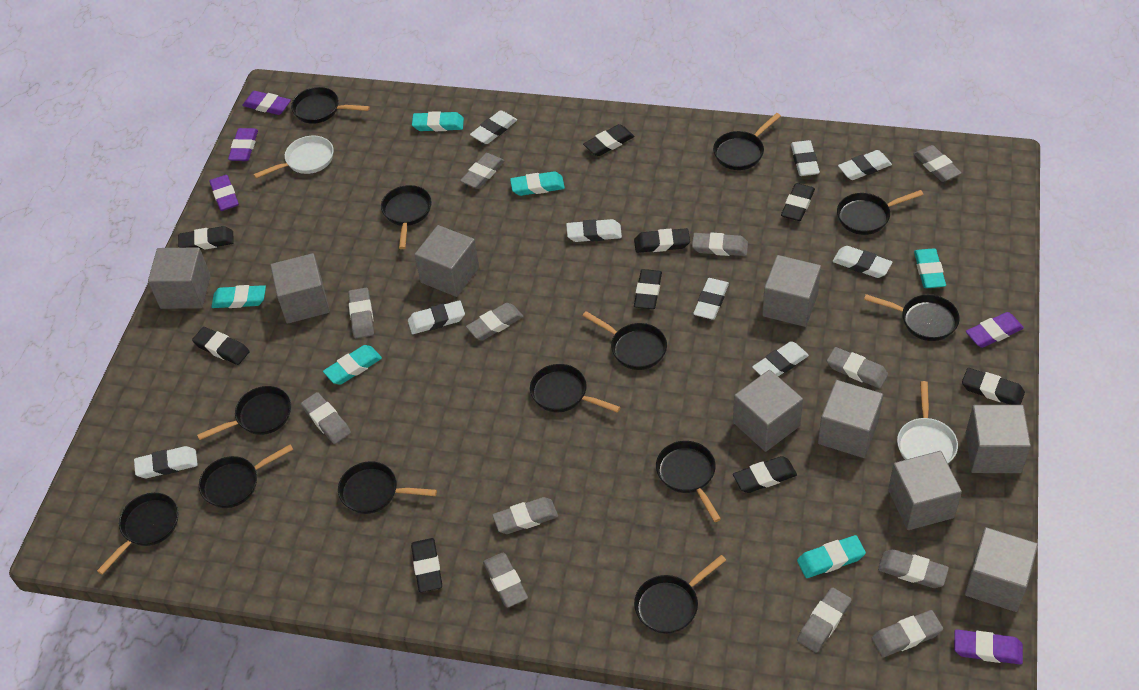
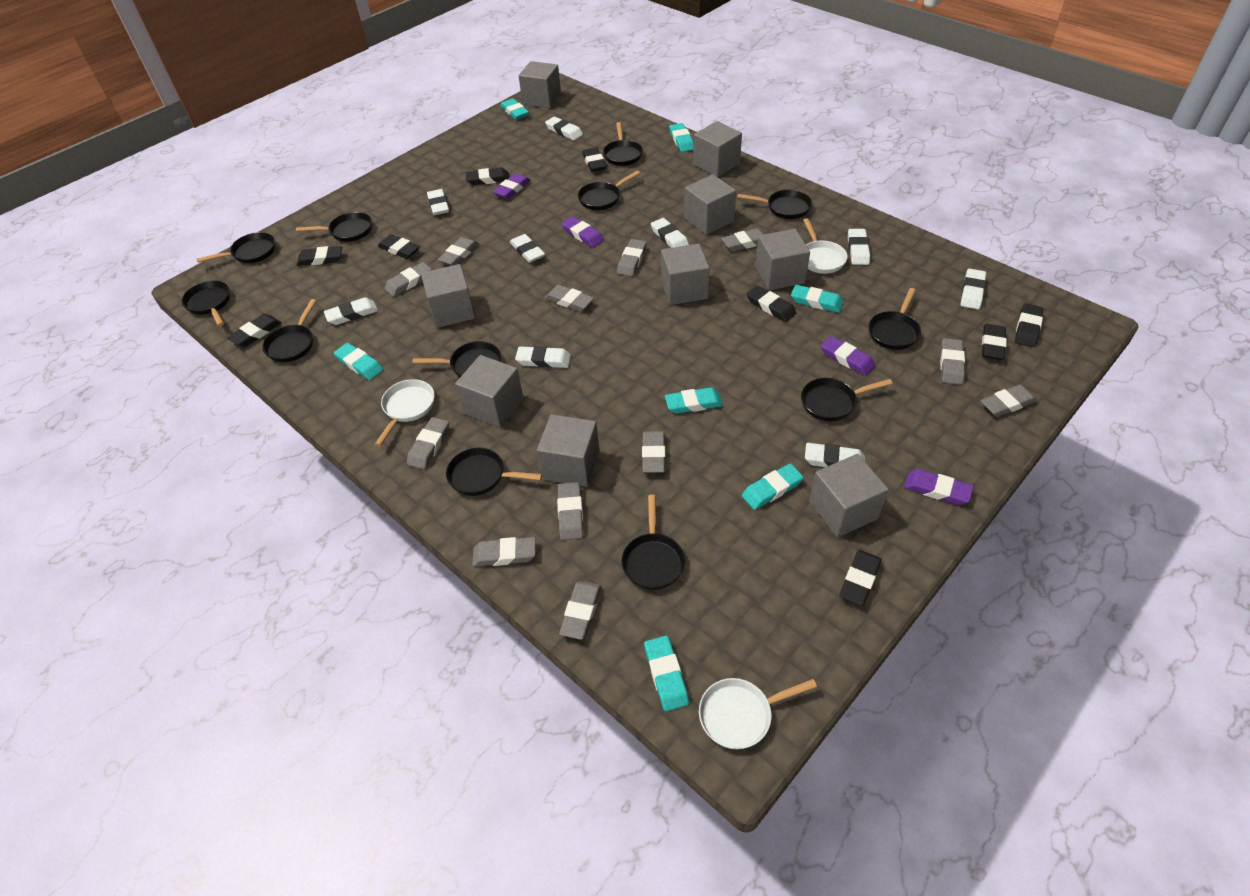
black pan: 13 -> 12
purple eraser: 5 -> 4
turquoise eraser: 6 -> 7
white pan: 2 -> 3

